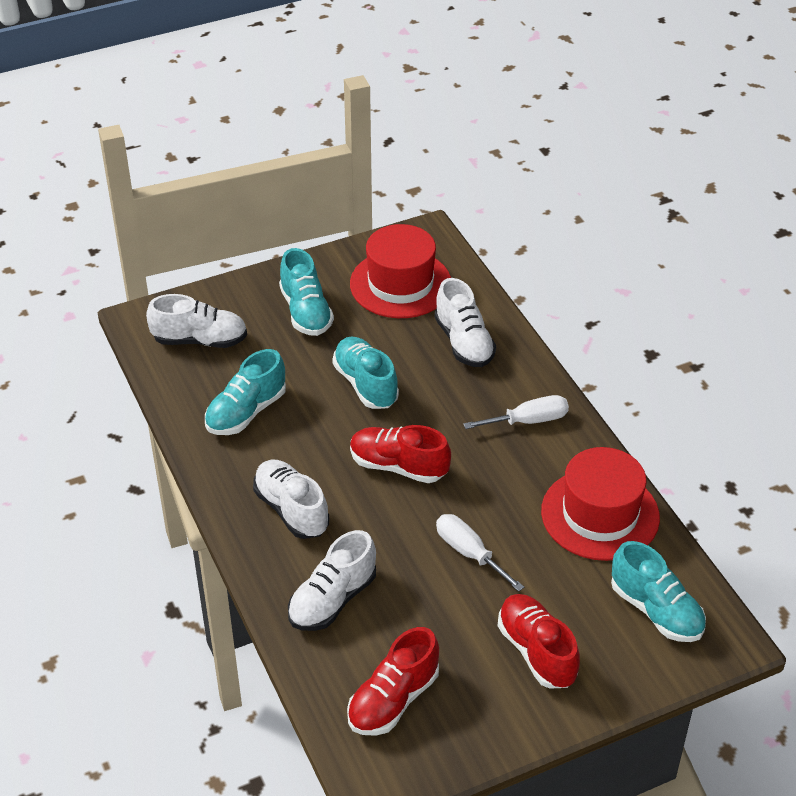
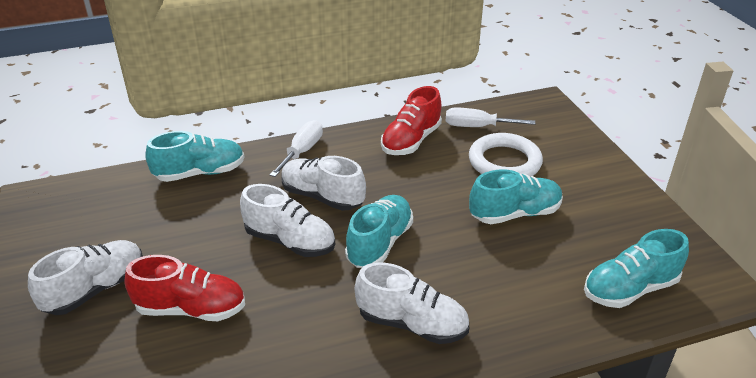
red hat: 2 -> 0
red shoe: 3 -> 2
white ring: 0 -> 1

